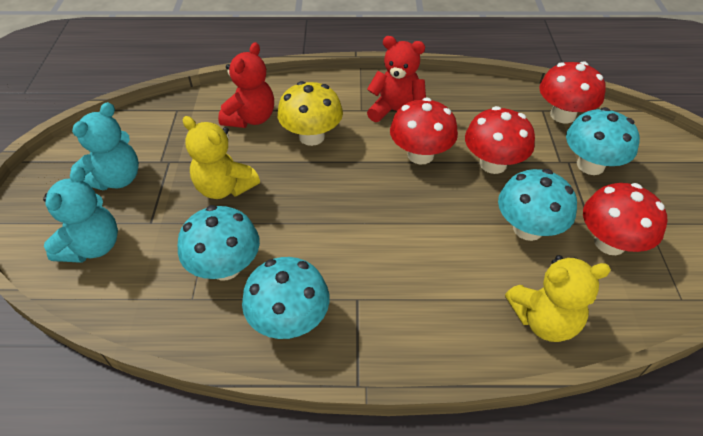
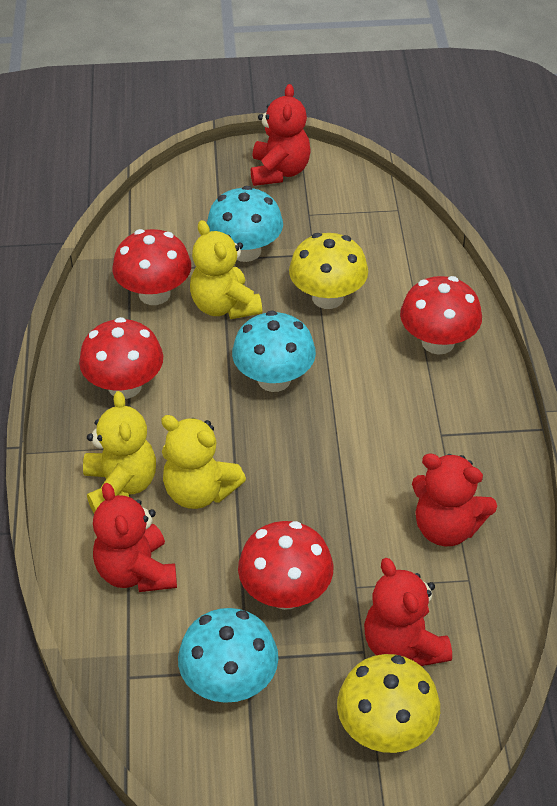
red teddy bear: 2 -> 4
turquoise mushroom: 4 -> 3
turquoise teddy bear: 2 -> 0
yellow mushroom: 1 -> 2
yellow teddy bear: 2 -> 3

